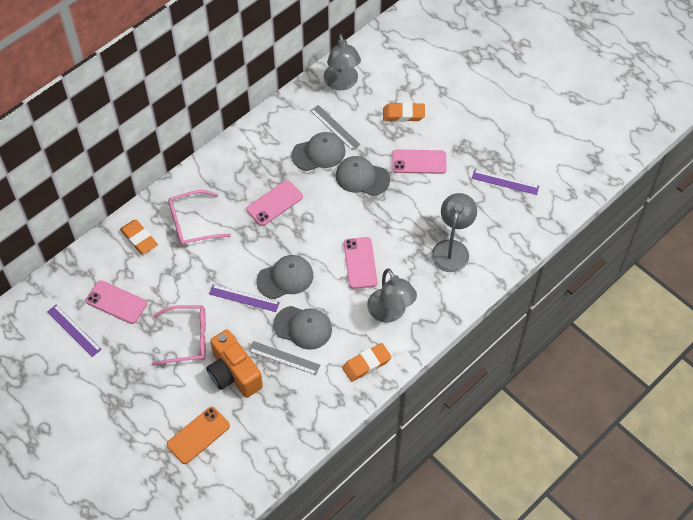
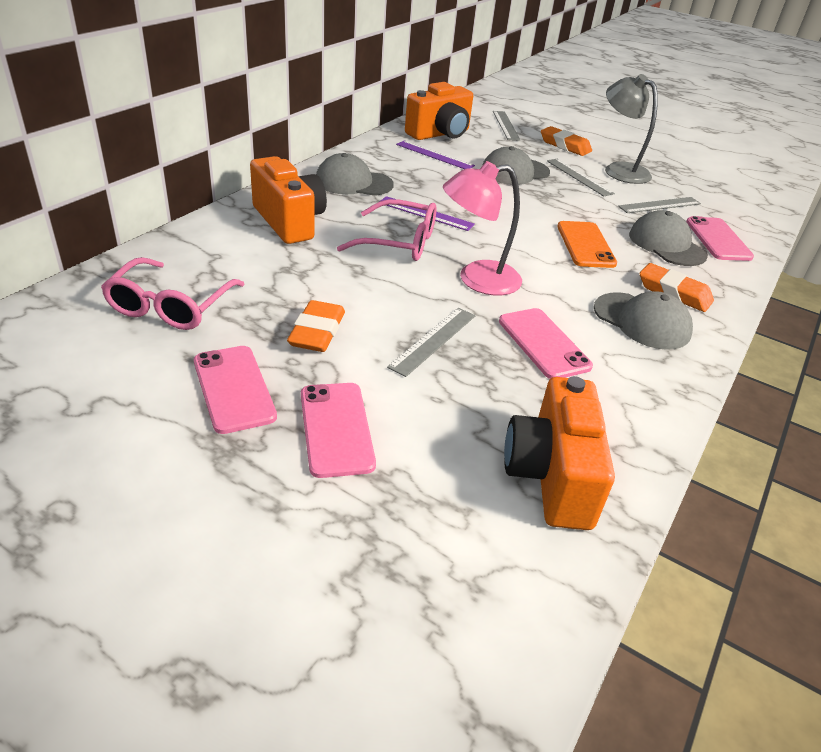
grey lamp: 3 -> 1
grey ruler: 2 -> 4
orange camera: 1 -> 3
pink lamp: 0 -> 1
purple ruler: 3 -> 2

